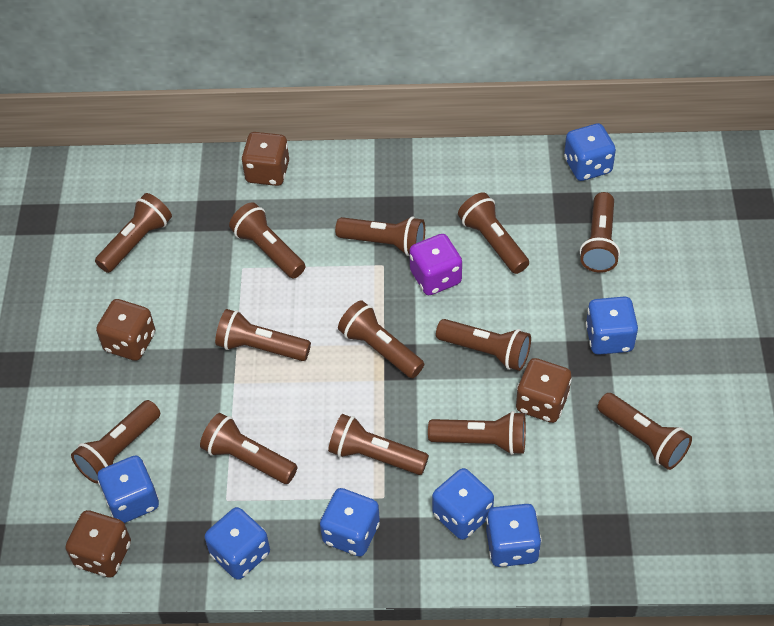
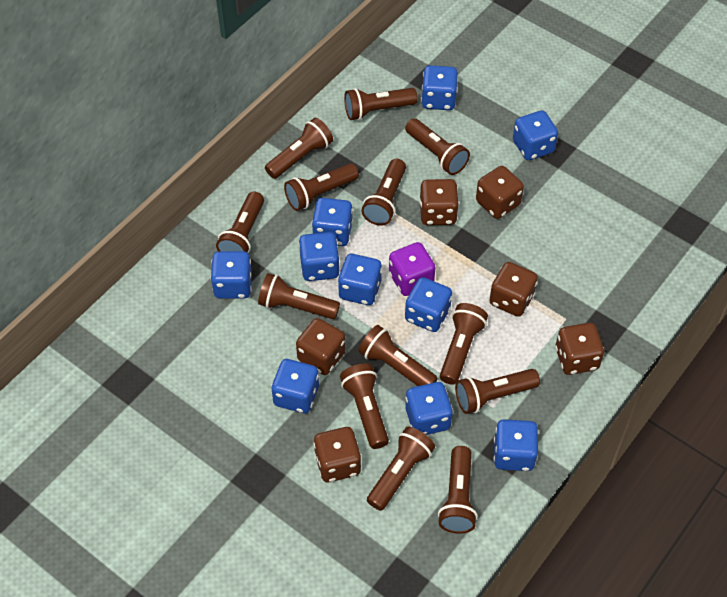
blue dice: 7 -> 10
brown dice: 4 -> 6

